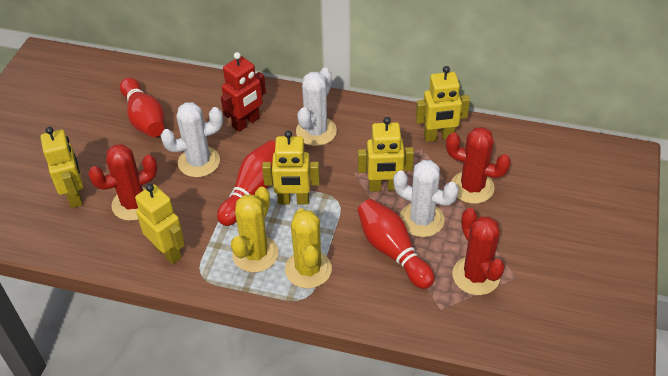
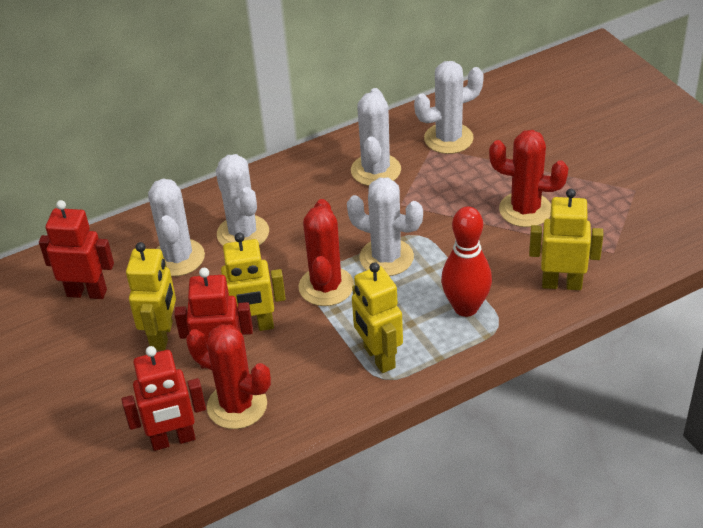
red bowling pin: 3 -> 1
red robot: 1 -> 3
white cactus: 3 -> 5
yellow cactus: 2 -> 0
yellow robot: 5 -> 4

